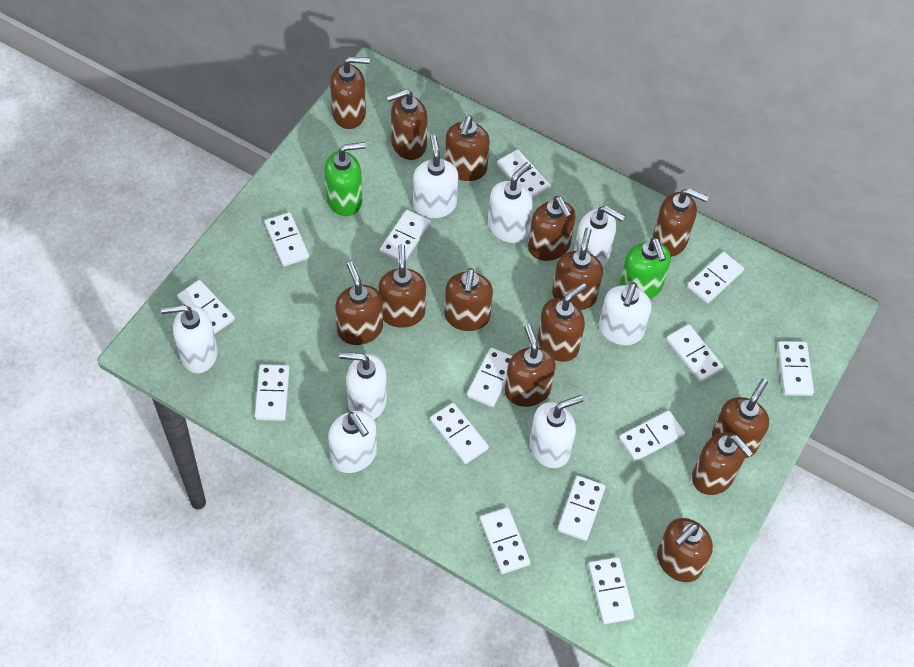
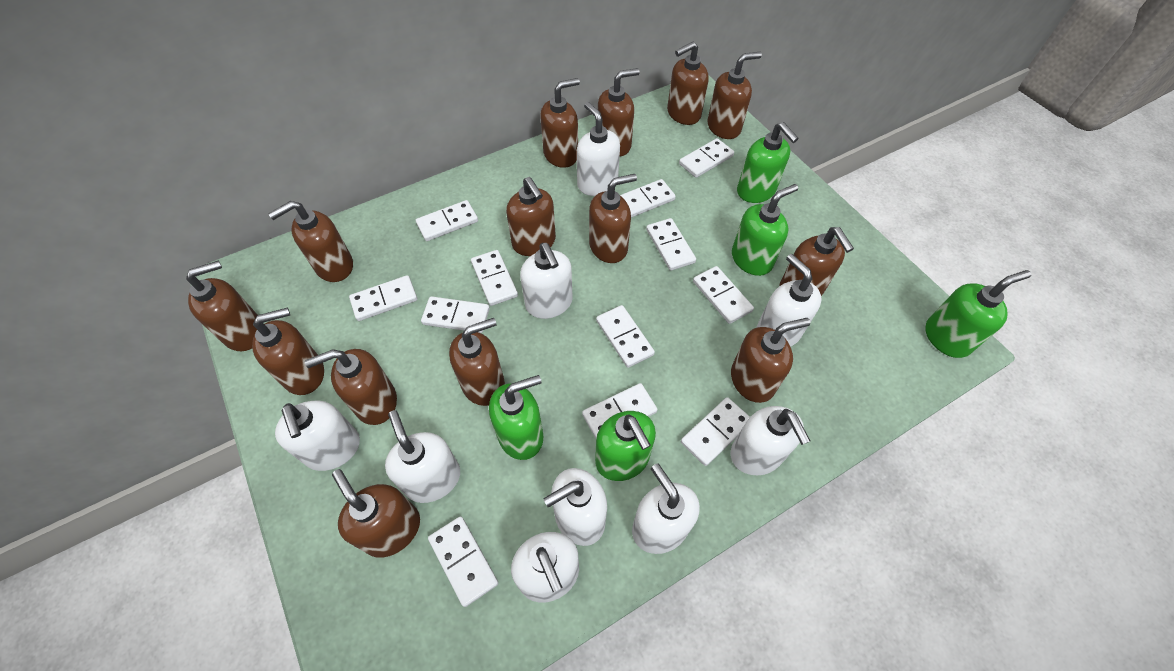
green soap dispenser: 2 -> 5
white domino: 14 -> 12
white soap dispenser: 8 -> 9

